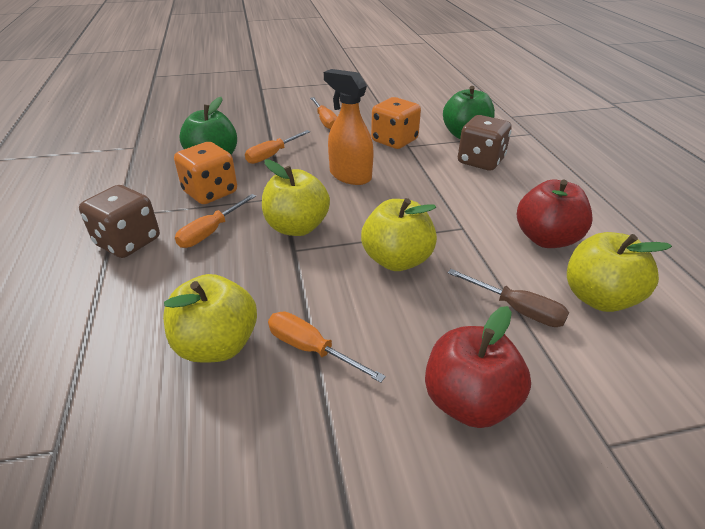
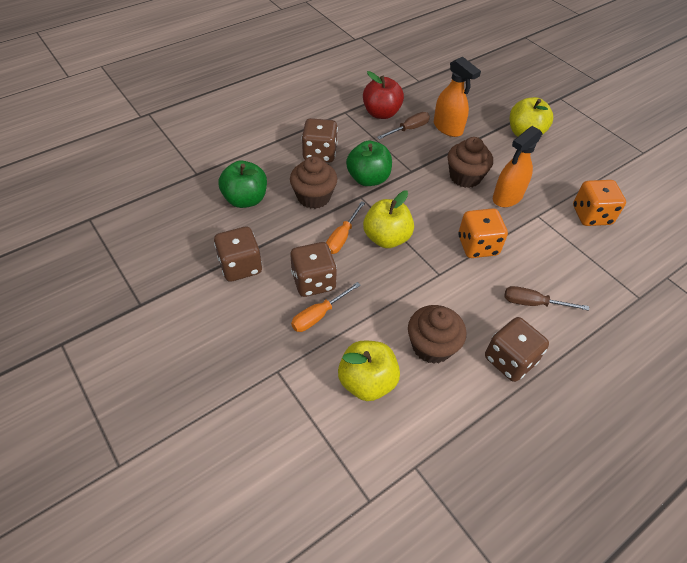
brown cupcake: 0 -> 3
brown dice: 2 -> 4
brown screwdriver: 1 -> 2
orange screwdriver: 4 -> 2
orange spray bottle: 1 -> 2
red apple: 2 -> 1
yellow apple: 4 -> 3

